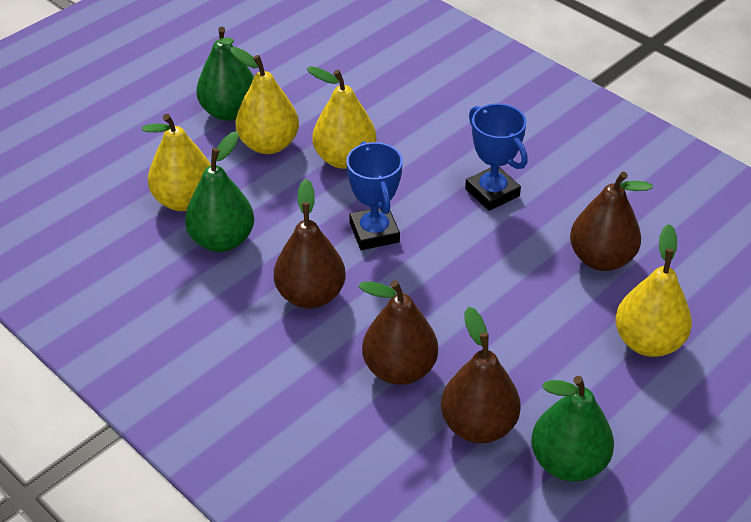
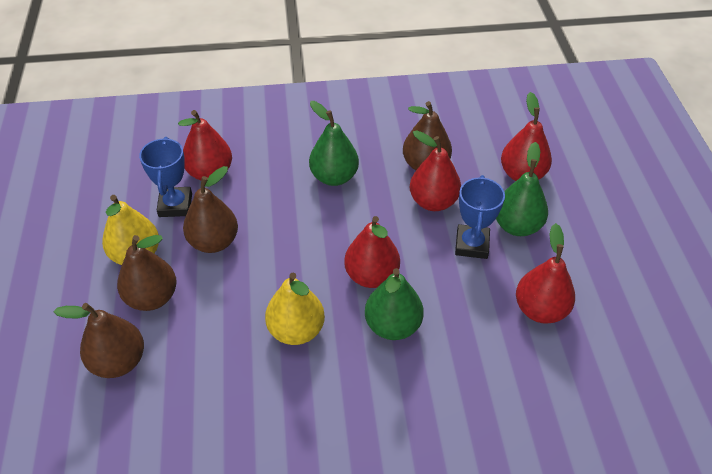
red pear: 0 -> 5
yellow pear: 4 -> 2

